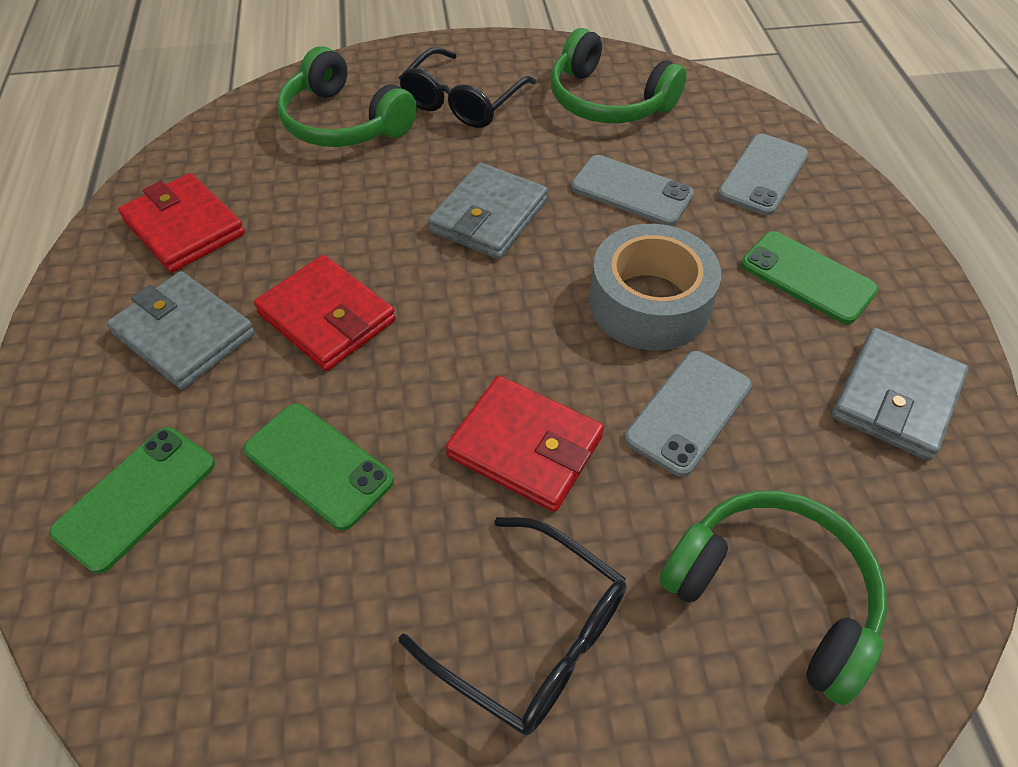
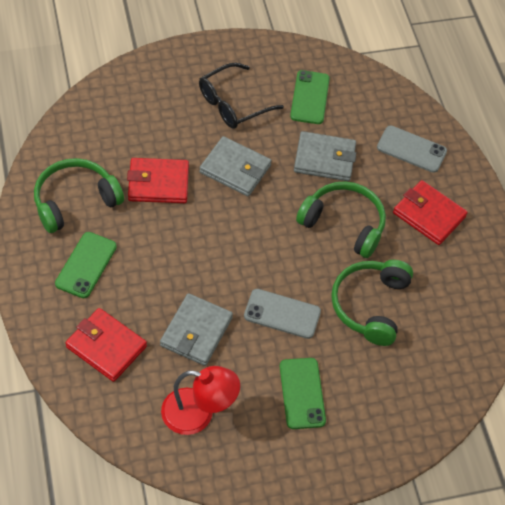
black glasses: 2 -> 1
grey phone: 3 -> 2
grey tape: 1 -> 0
red lamp: 0 -> 1

